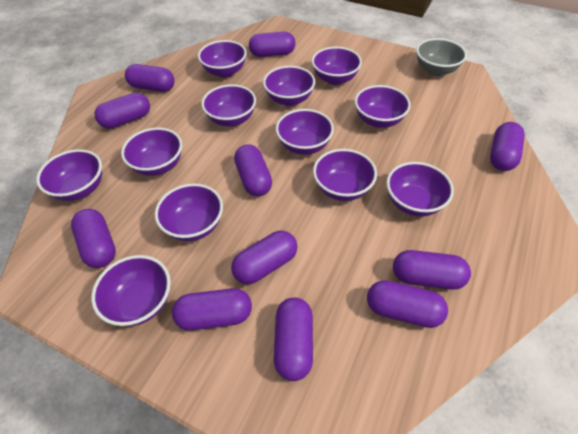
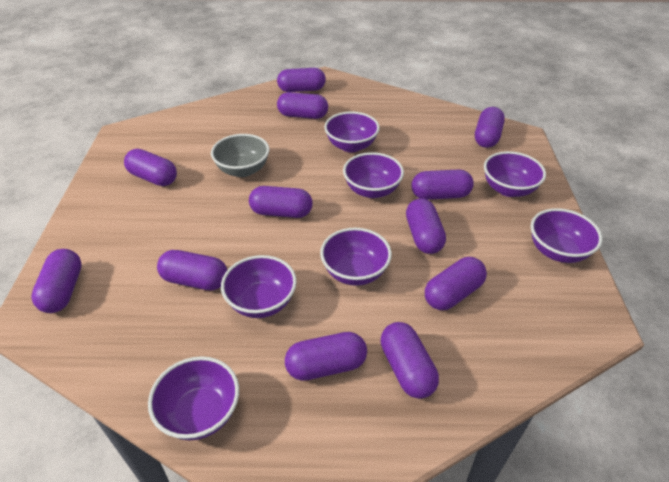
purple bowl: 12 -> 7
purple capsule: 11 -> 12

